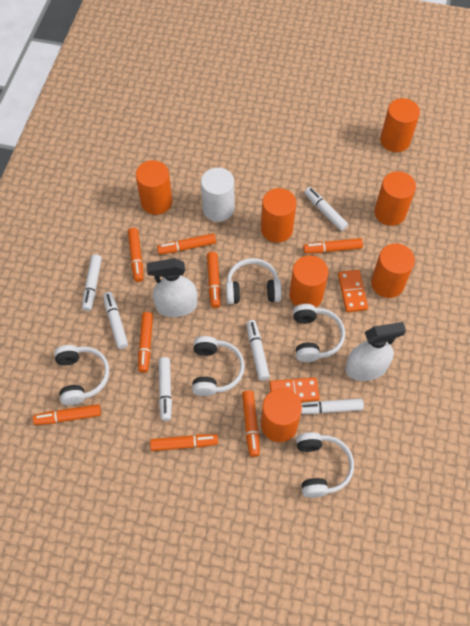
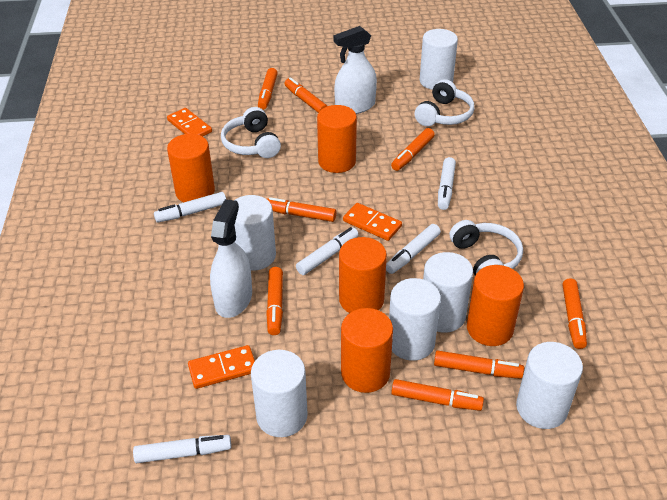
orange cylinder: 7 -> 5
orange domino: 2 -> 3
white cylinder: 1 -> 6
white headphones: 5 -> 3
white marker: 6 -> 5

